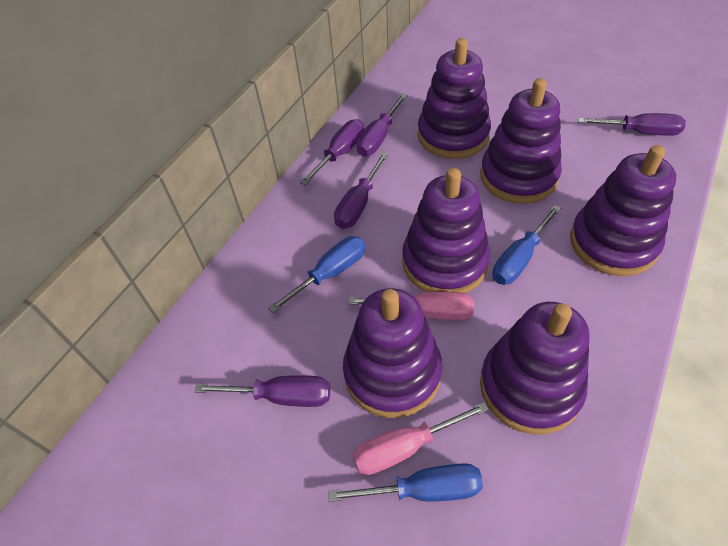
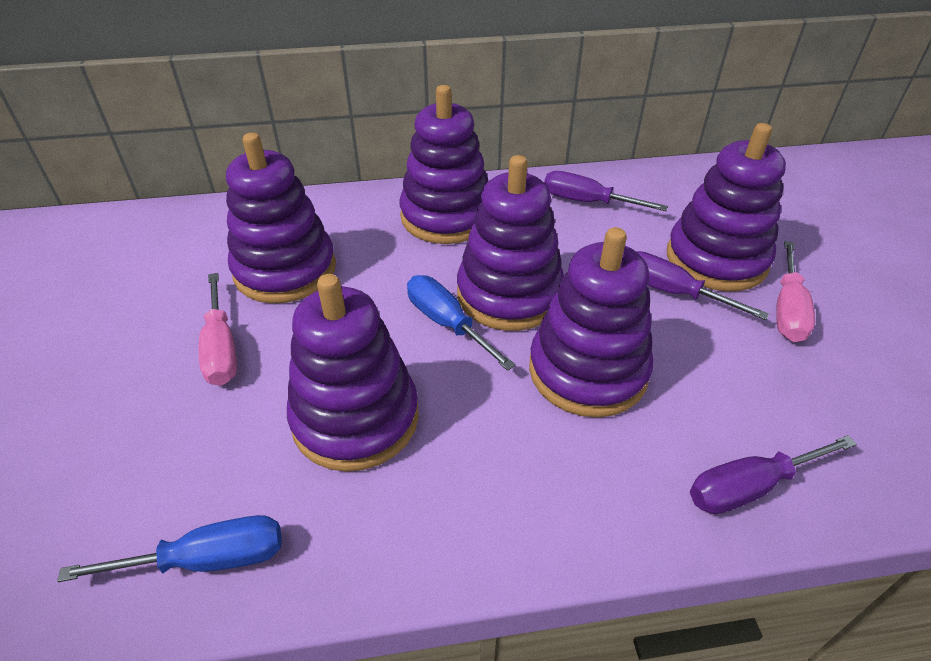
blue screwdriver: 3 -> 2
purple screwdriver: 5 -> 3

